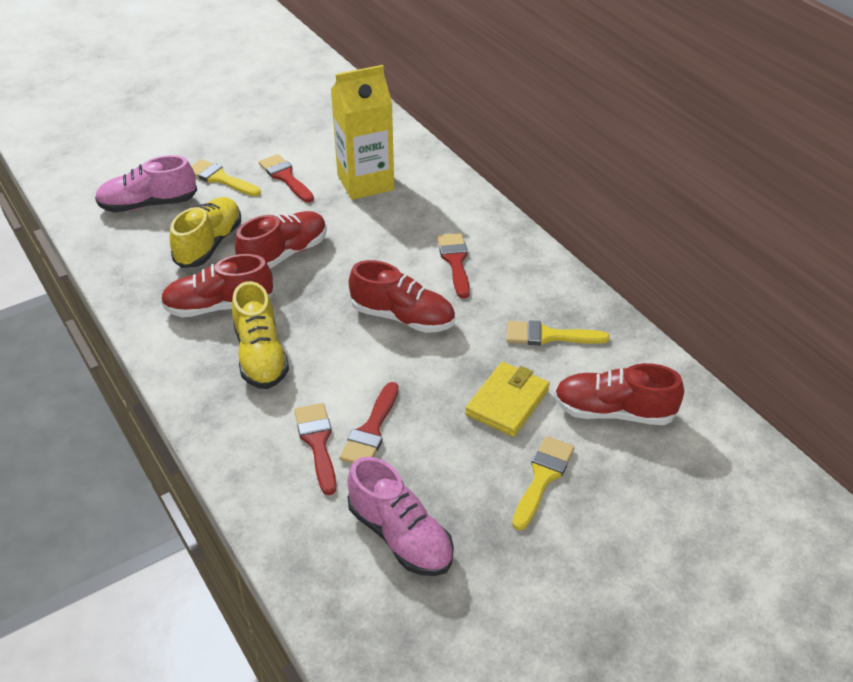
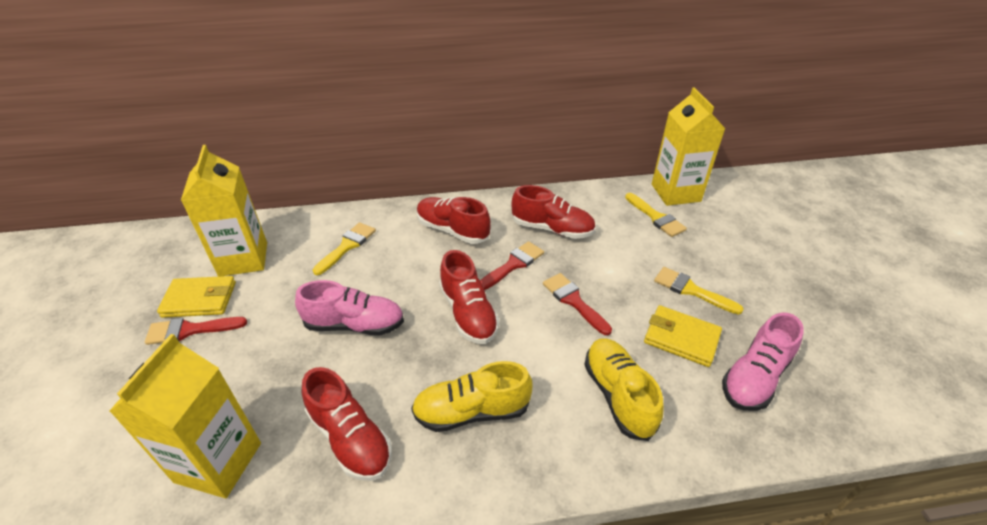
red brush: 4 -> 3
yellow carton: 1 -> 3
yellow wallet: 1 -> 2

